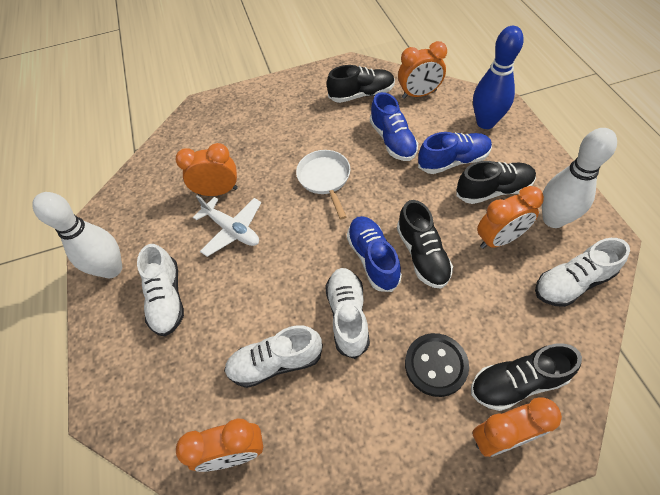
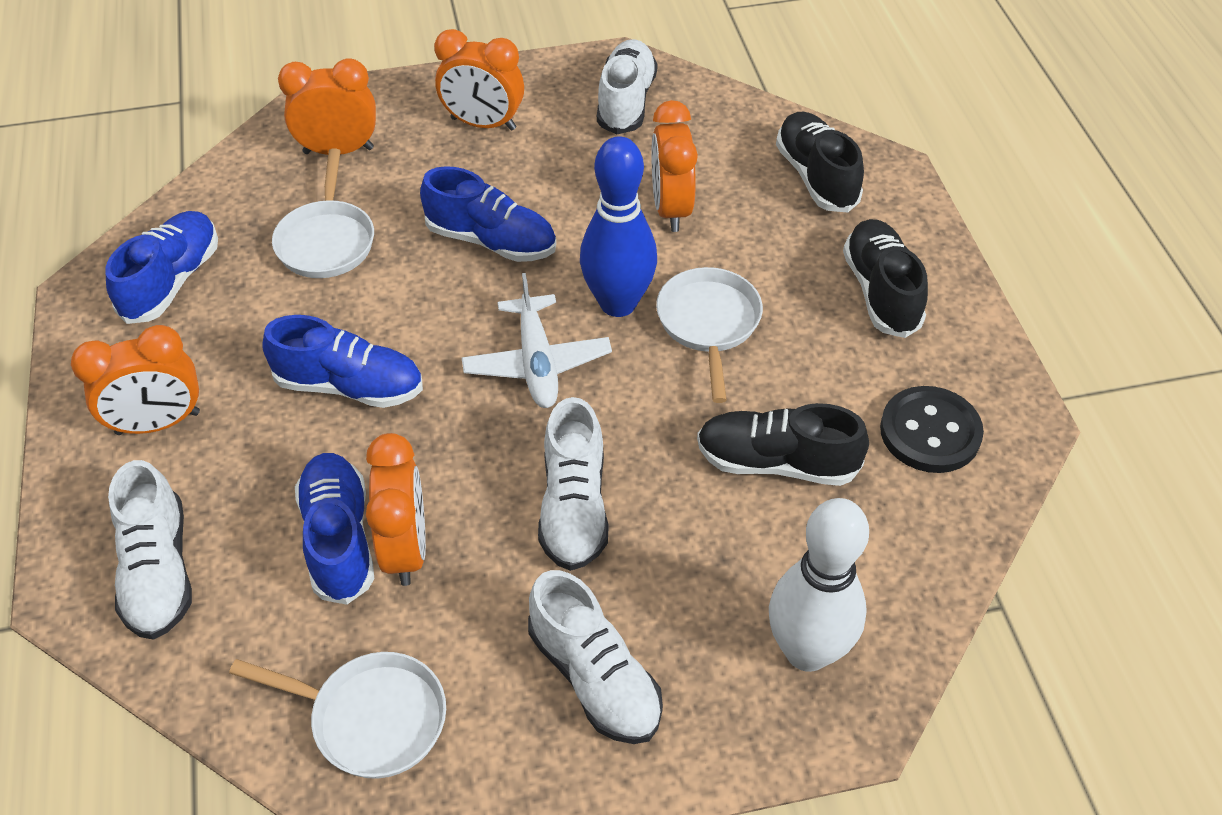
black shoe: 4 -> 3
blue shoe: 3 -> 4
white bowling pin: 2 -> 1
white pan: 1 -> 3

